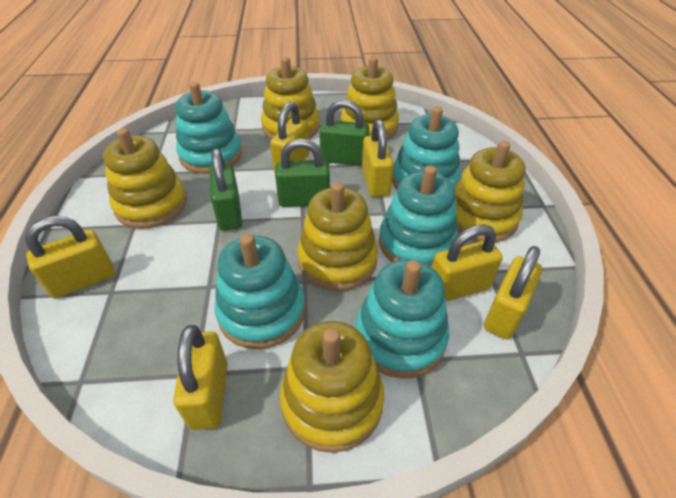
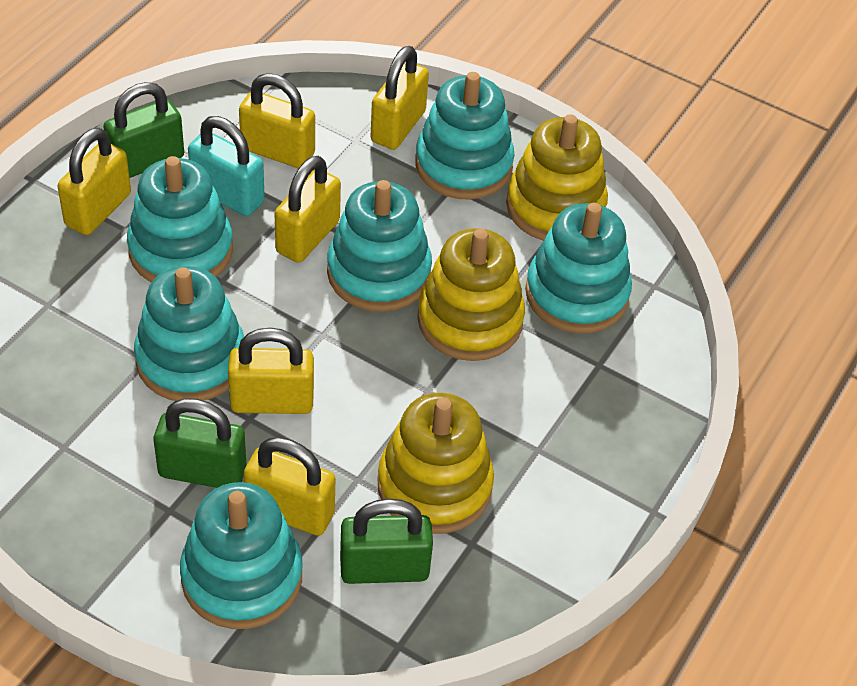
turquoise padlock: 0 -> 1
turquoise stacking toy: 5 -> 6
yellow stacking toy: 6 -> 3

